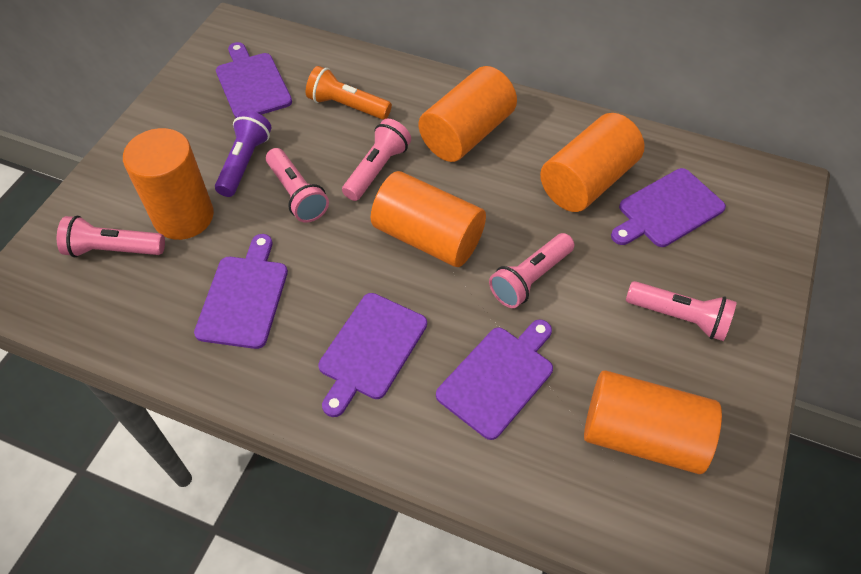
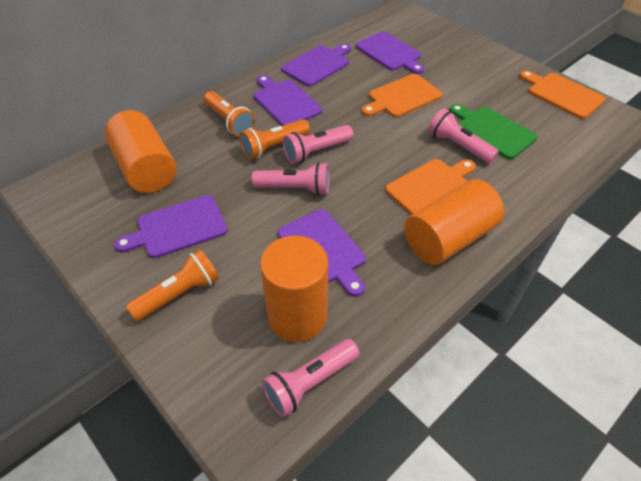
green cutting board: 0 -> 1
orange cutting board: 0 -> 3
orange cylinder: 5 -> 3
orange flashlight: 1 -> 3
pink flashlight: 5 -> 4
purple flashlight: 1 -> 0

